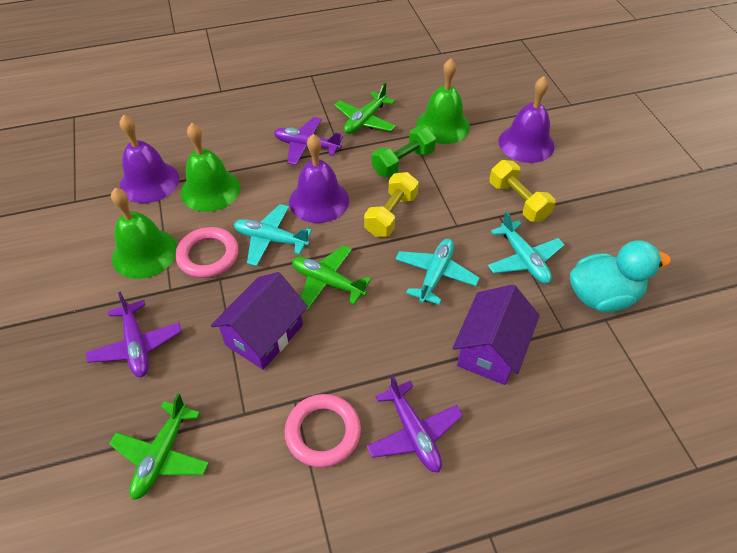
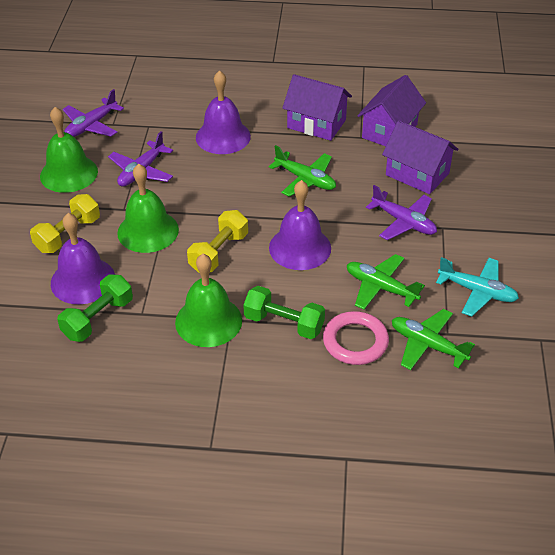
green dumbbell: 1 -> 2
pink ring: 2 -> 1
purple house: 2 -> 3
turquoise duck: 1 -> 0
turquoise plane: 3 -> 1

